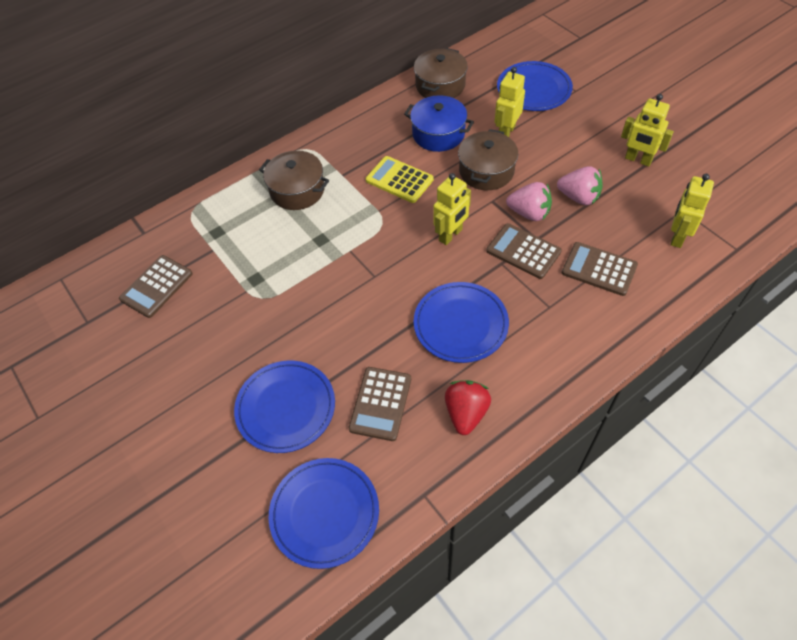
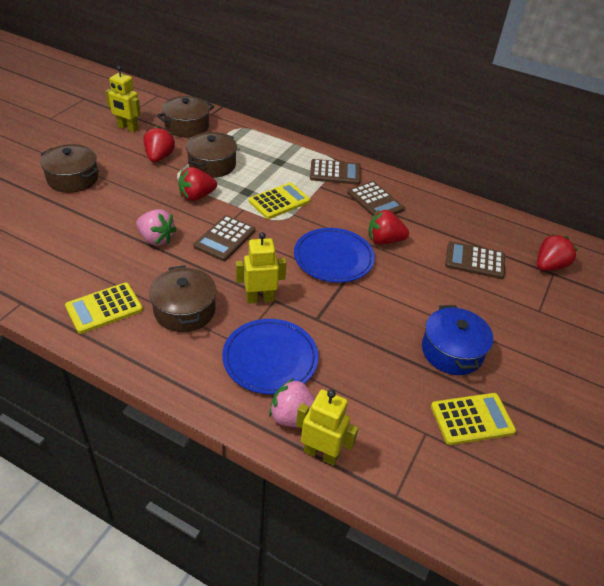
blue plate: 4 -> 2
brown pot: 3 -> 4
red strawberry: 1 -> 4
yellow calculator: 1 -> 3
yellow robot: 4 -> 3

